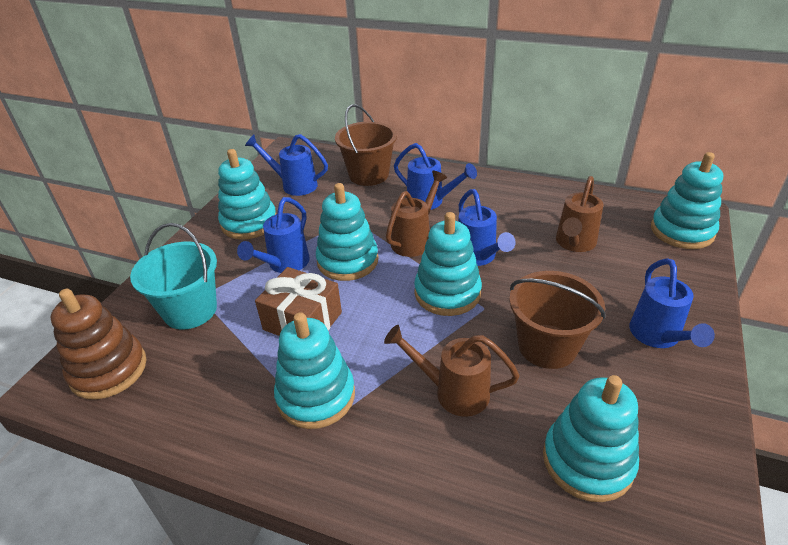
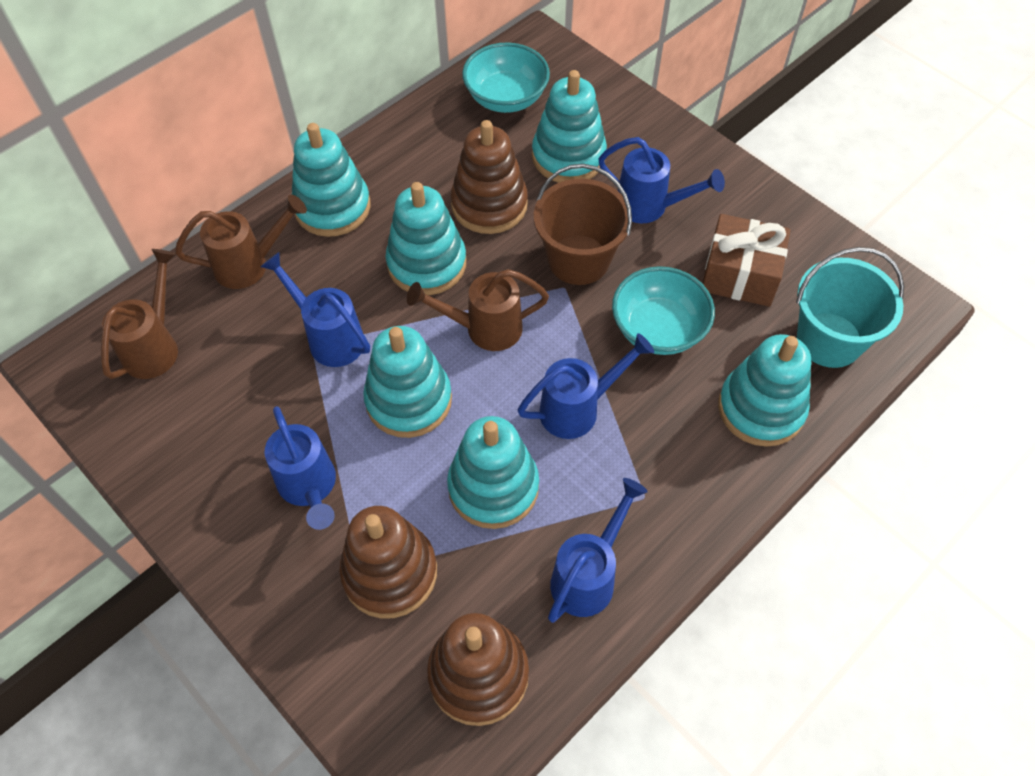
brown bucket: 2 -> 1
brown stacking toy: 1 -> 3
turquoise bowl: 0 -> 2

